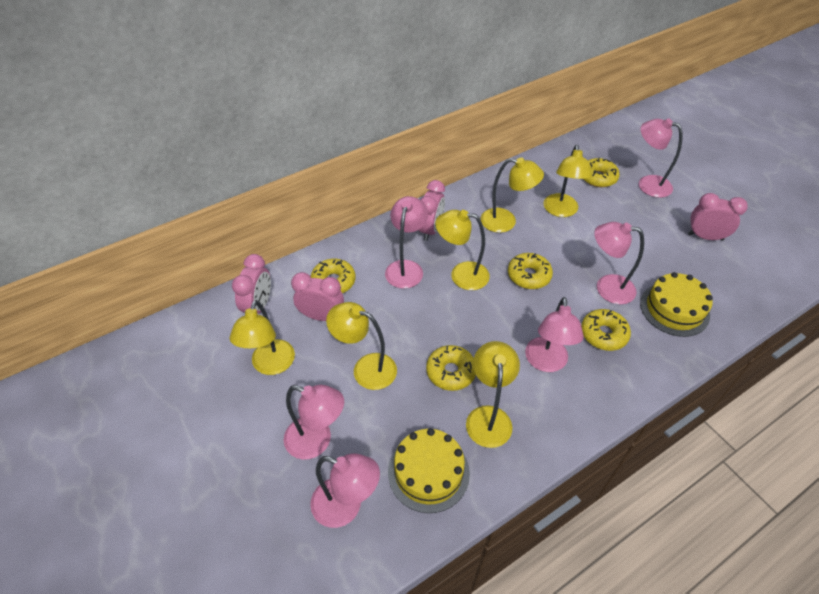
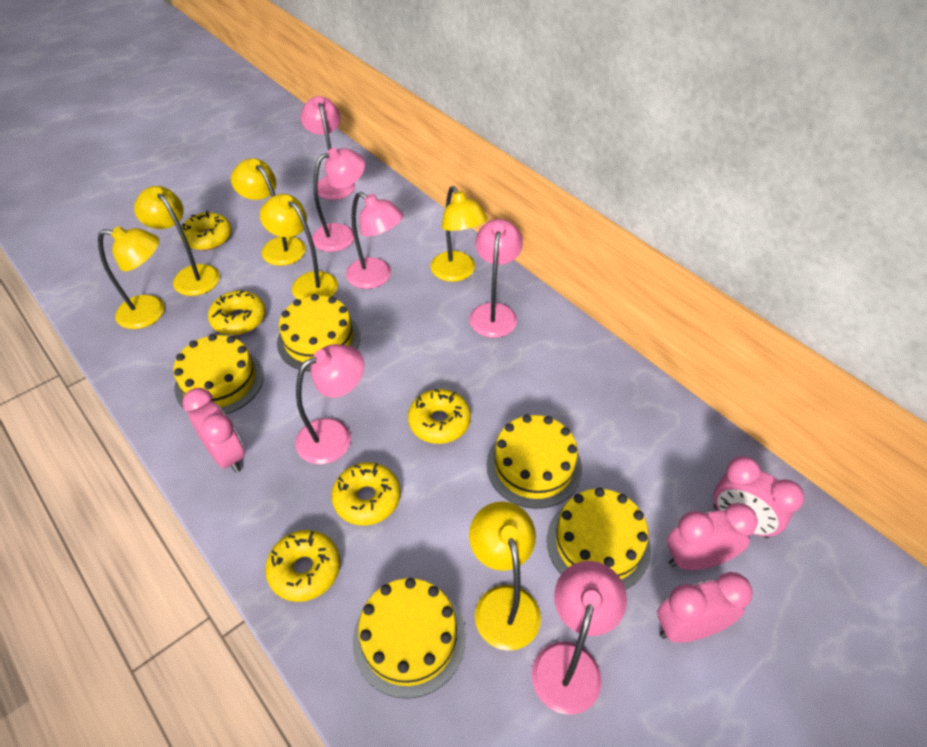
yellow cake: 2 -> 5

